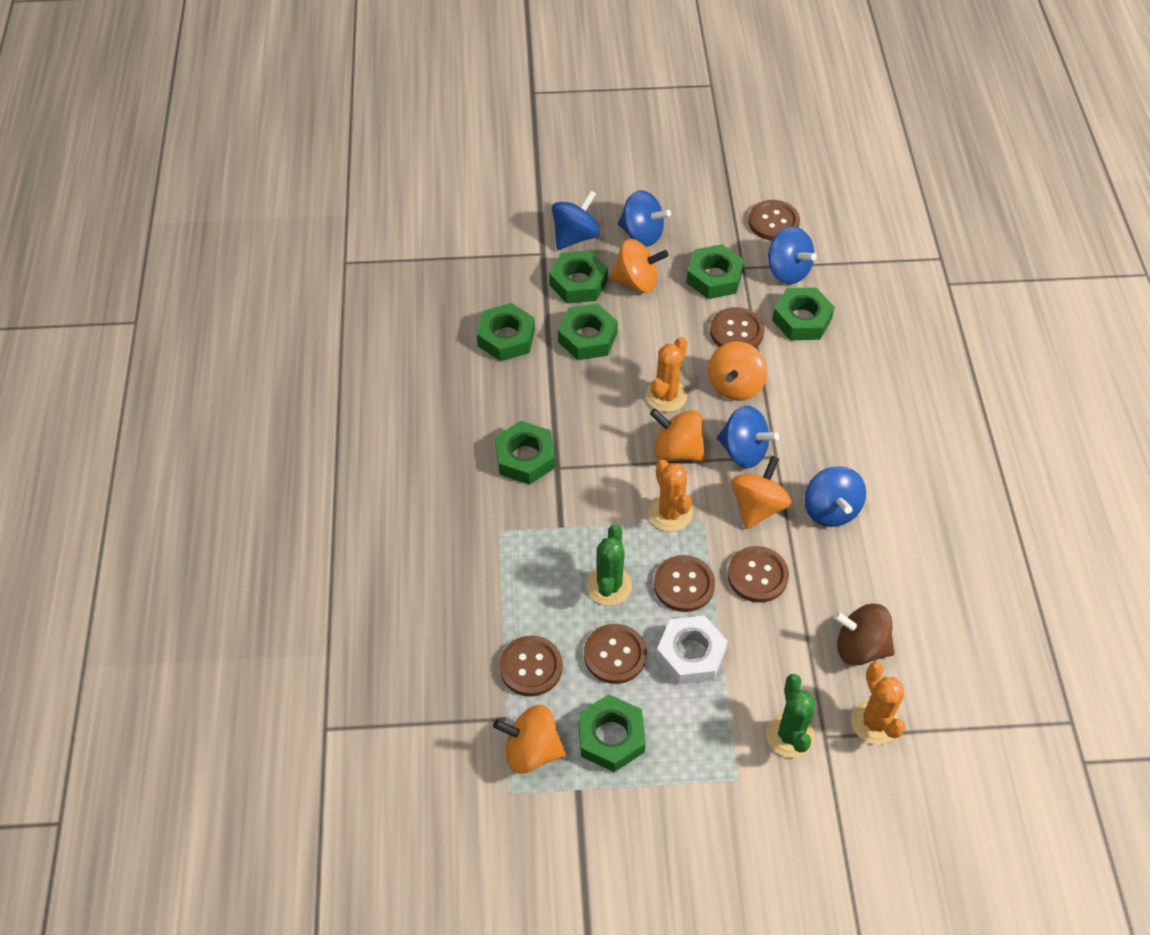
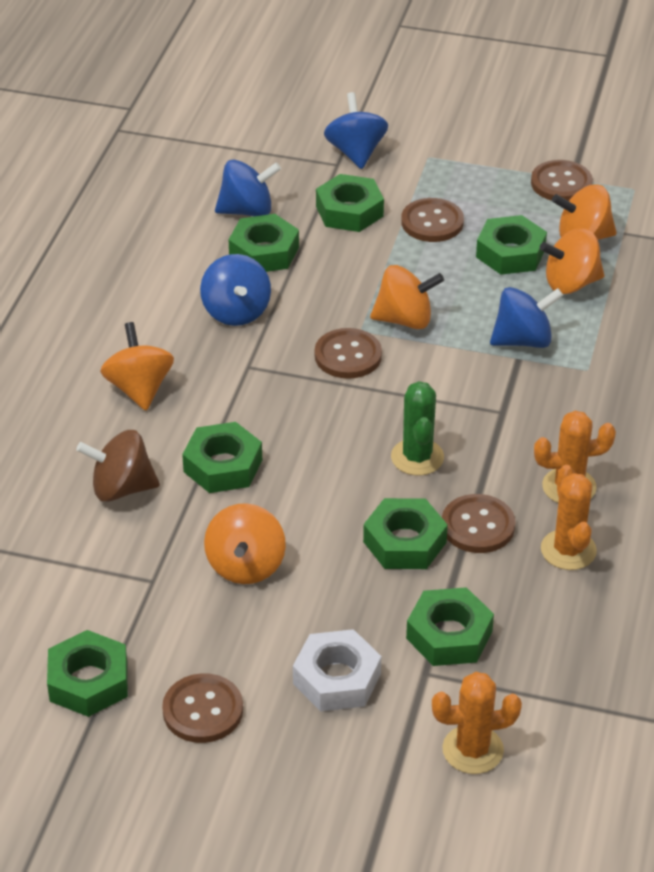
blue spinning top: 5 -> 4
brown button: 6 -> 5
green cactus: 2 -> 1

